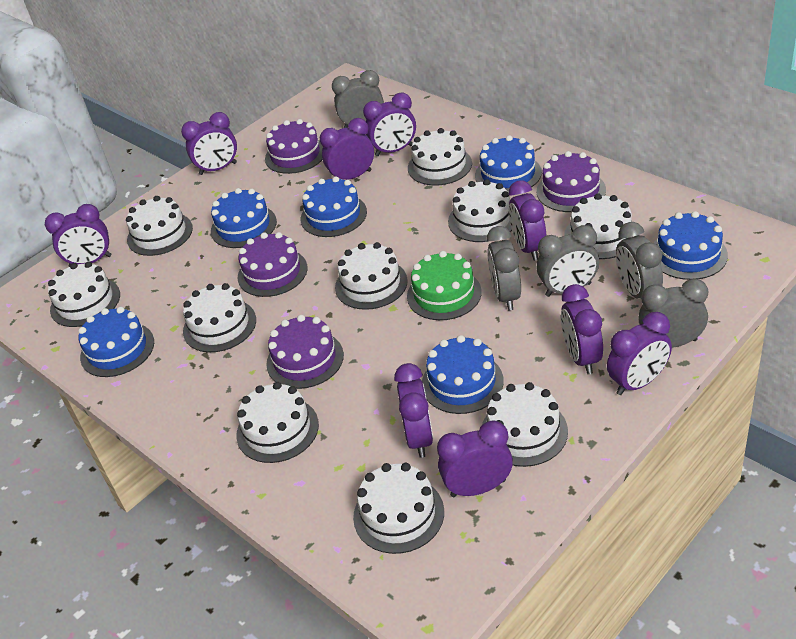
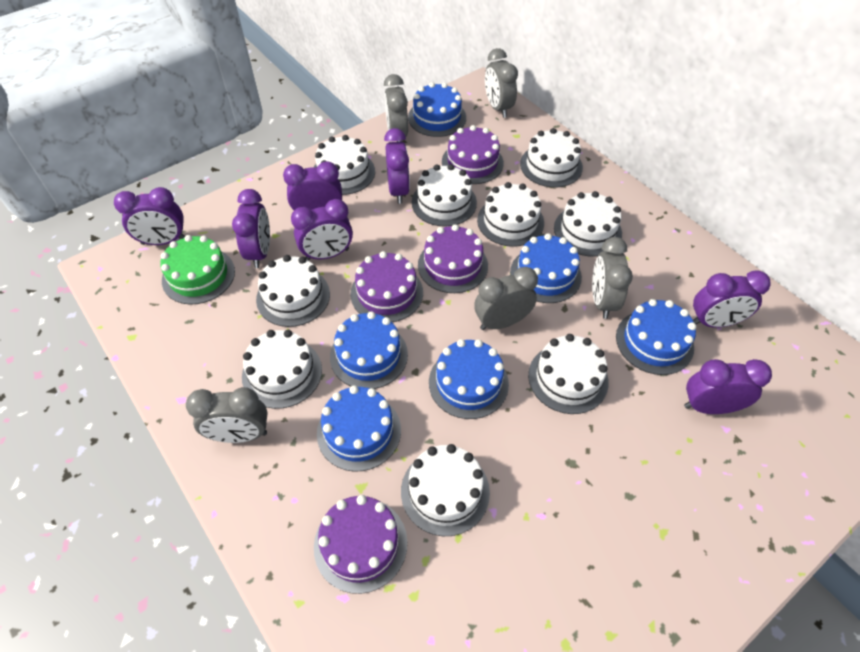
purple clock: 9 -> 7
white cake: 10 -> 9

